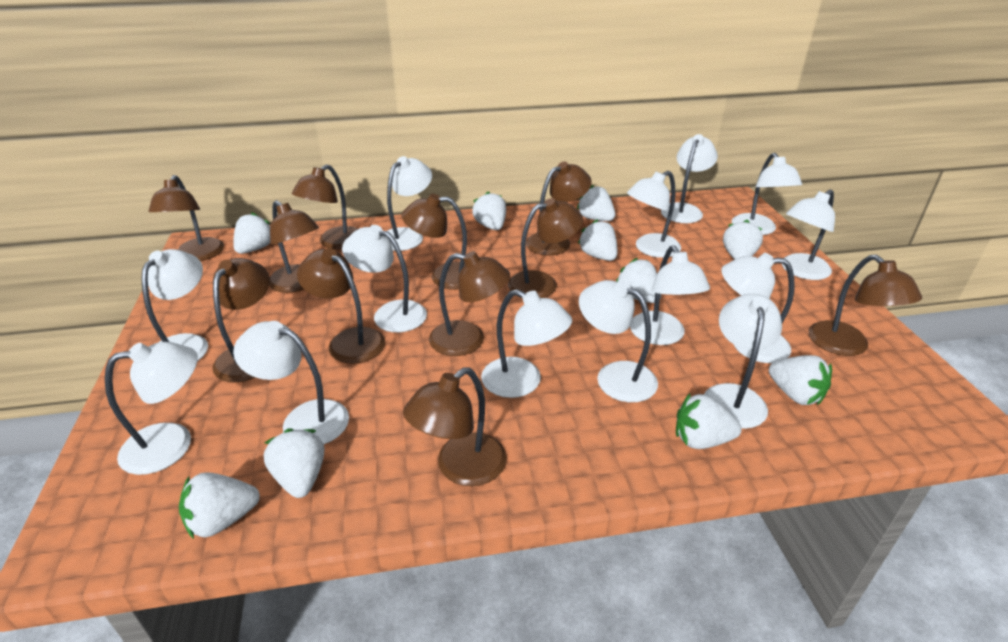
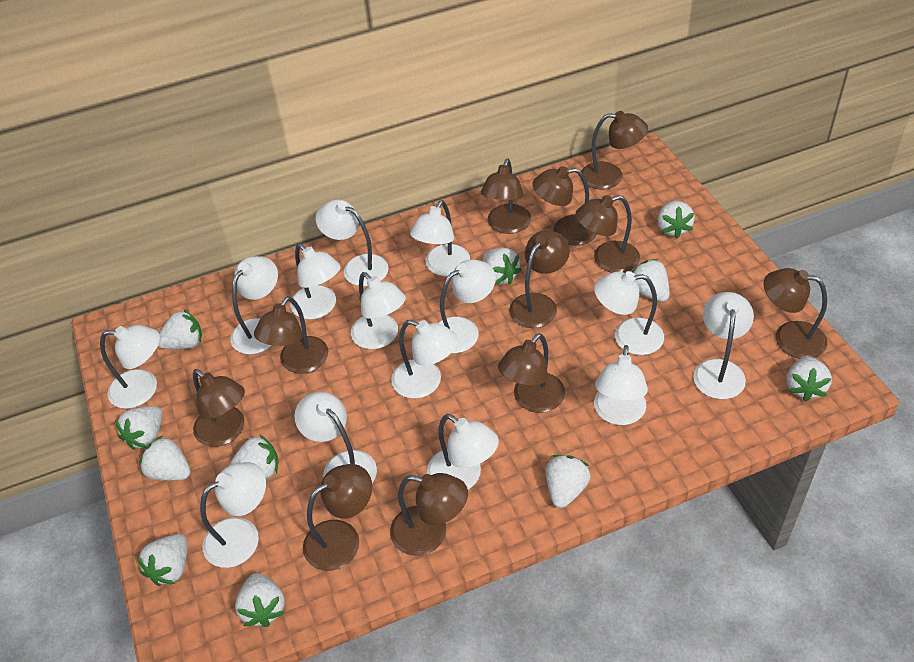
white strawberry: 10 -> 11

